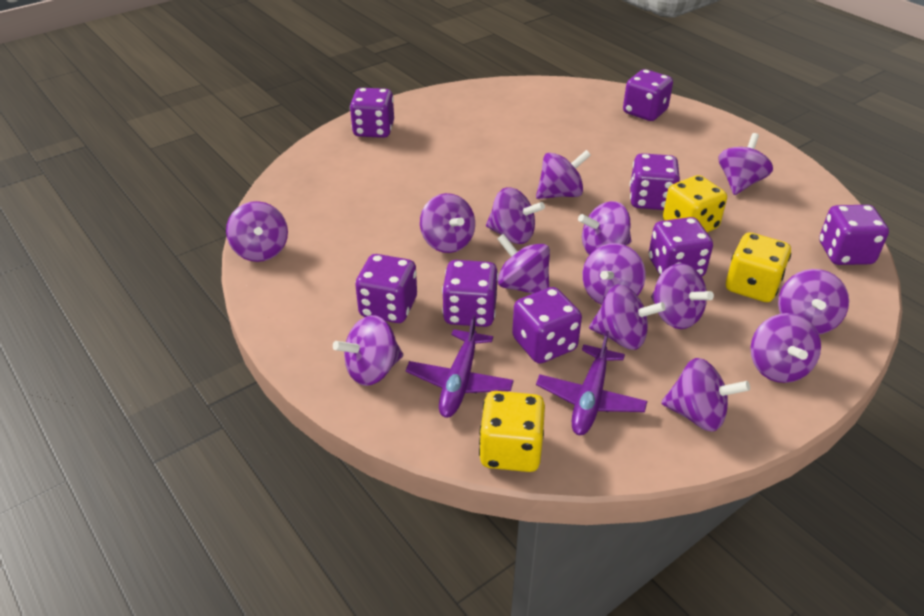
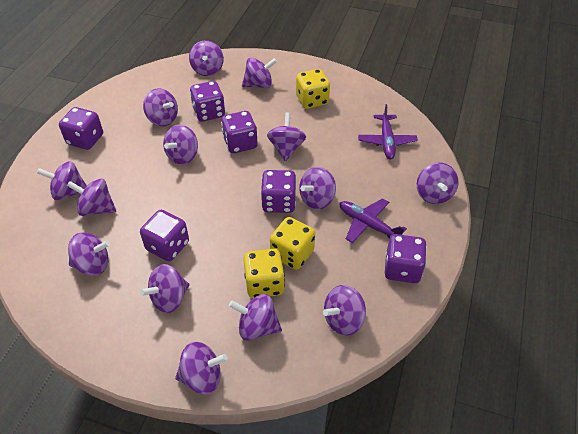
purple dice: 8 -> 6

